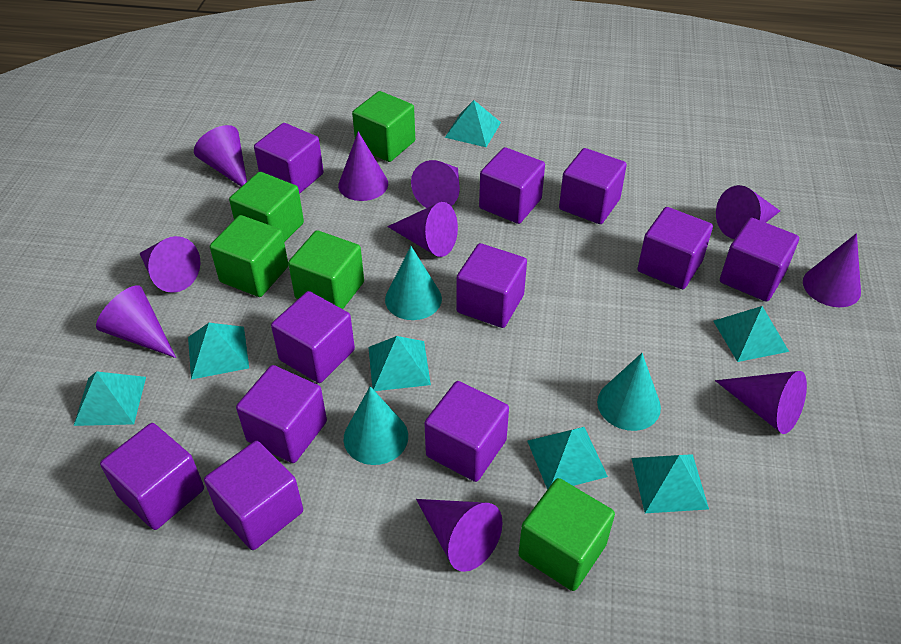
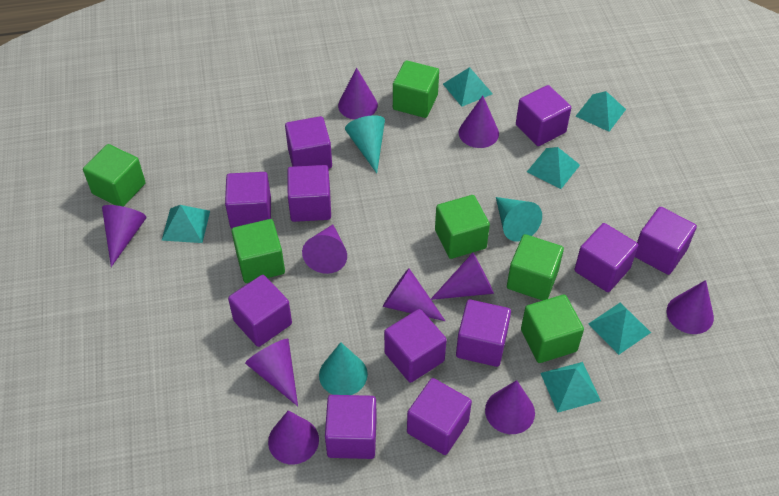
green cube: 5 -> 6
turquoise pyramid: 7 -> 6

